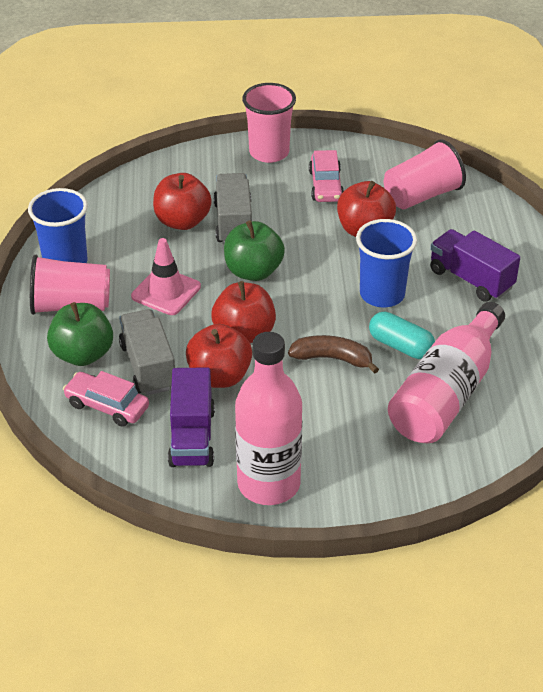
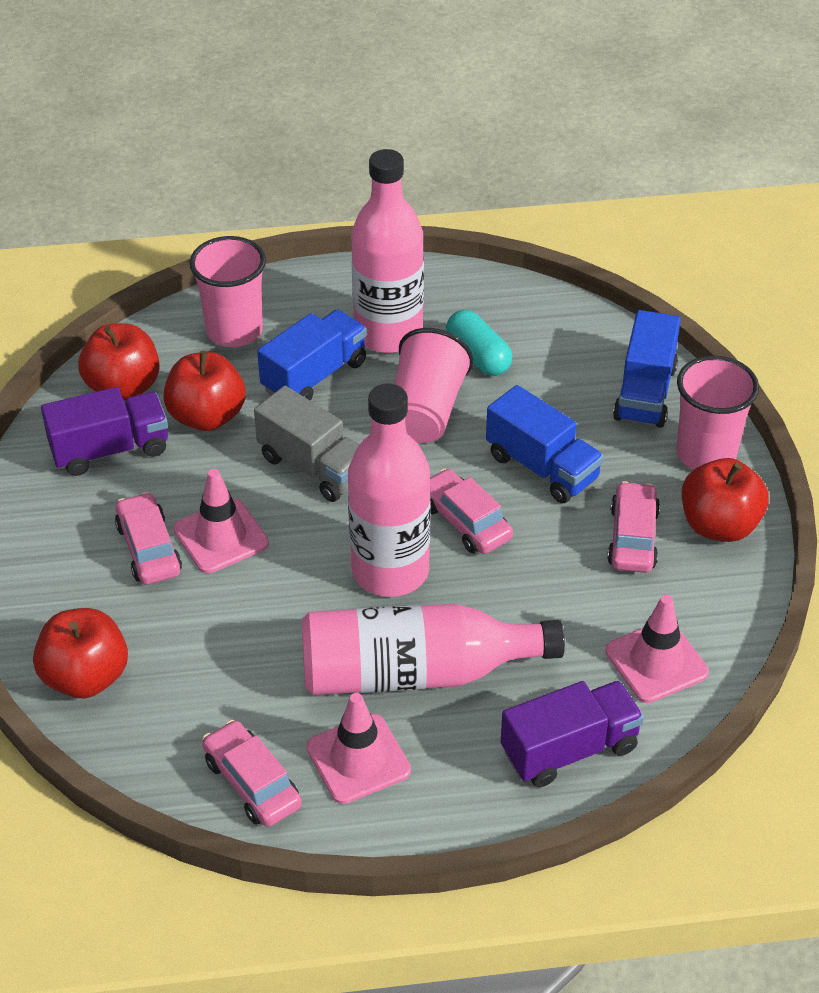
blue cup: 2 -> 0
blue truck: 0 -> 3
brown banana: 1 -> 0
green apple: 2 -> 0
grey truck: 2 -> 1
pink bottle: 2 -> 3
pink car: 2 -> 4
pink traffic cone: 1 -> 3

